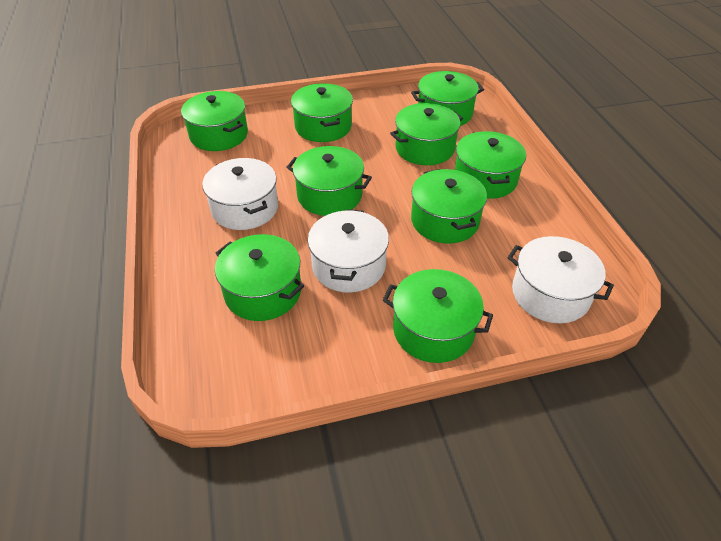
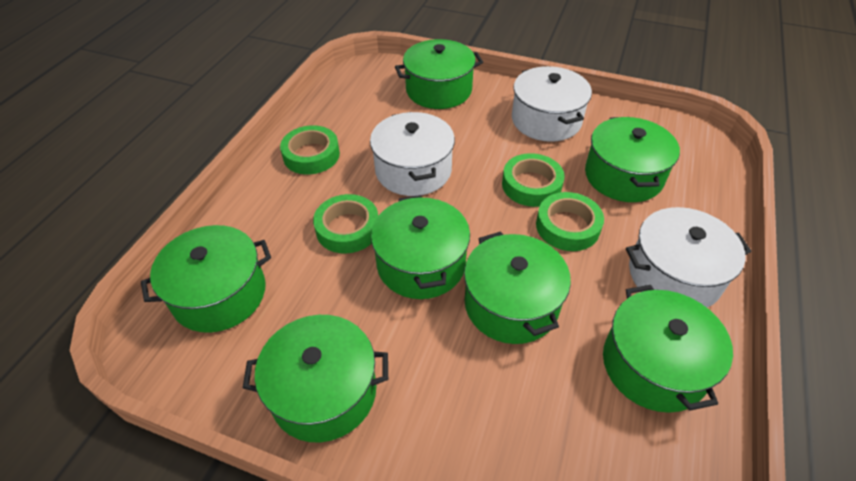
green pot: 9 -> 7
green tape: 0 -> 4

